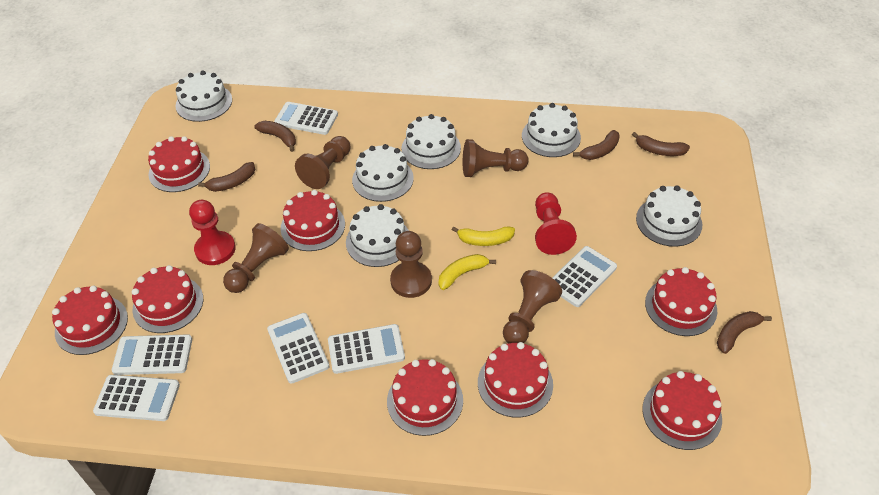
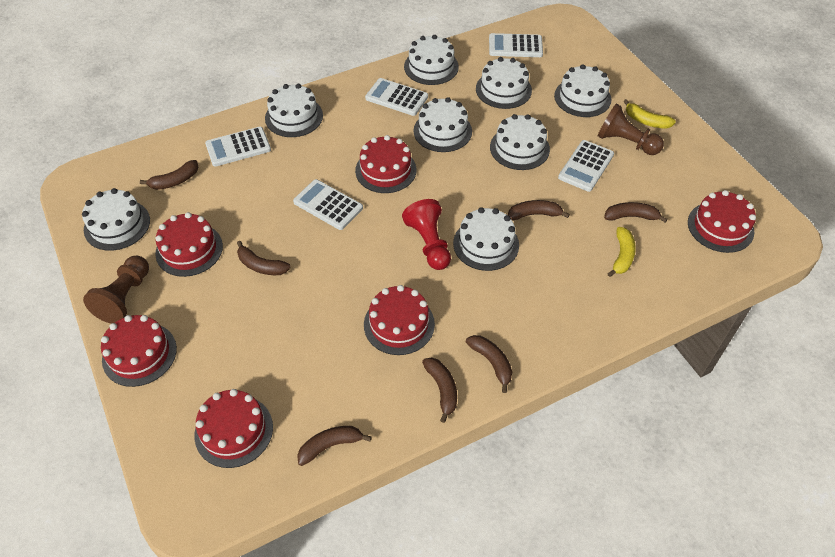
brown banana: 5 -> 7
brown pawn: 5 -> 2
red cake: 8 -> 6
red pawn: 2 -> 1
white cake: 6 -> 8
white calculator: 6 -> 5

